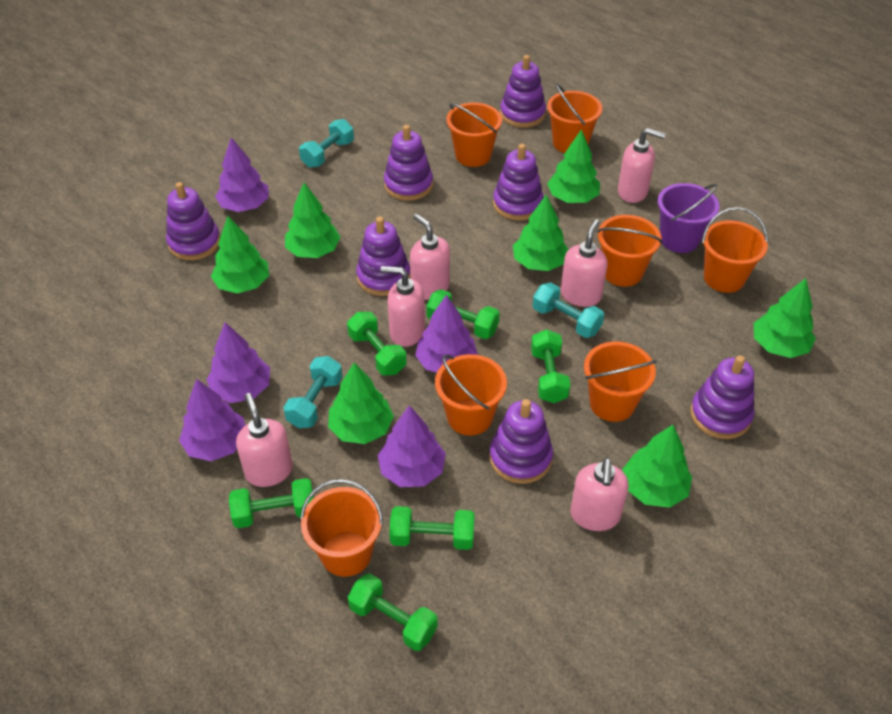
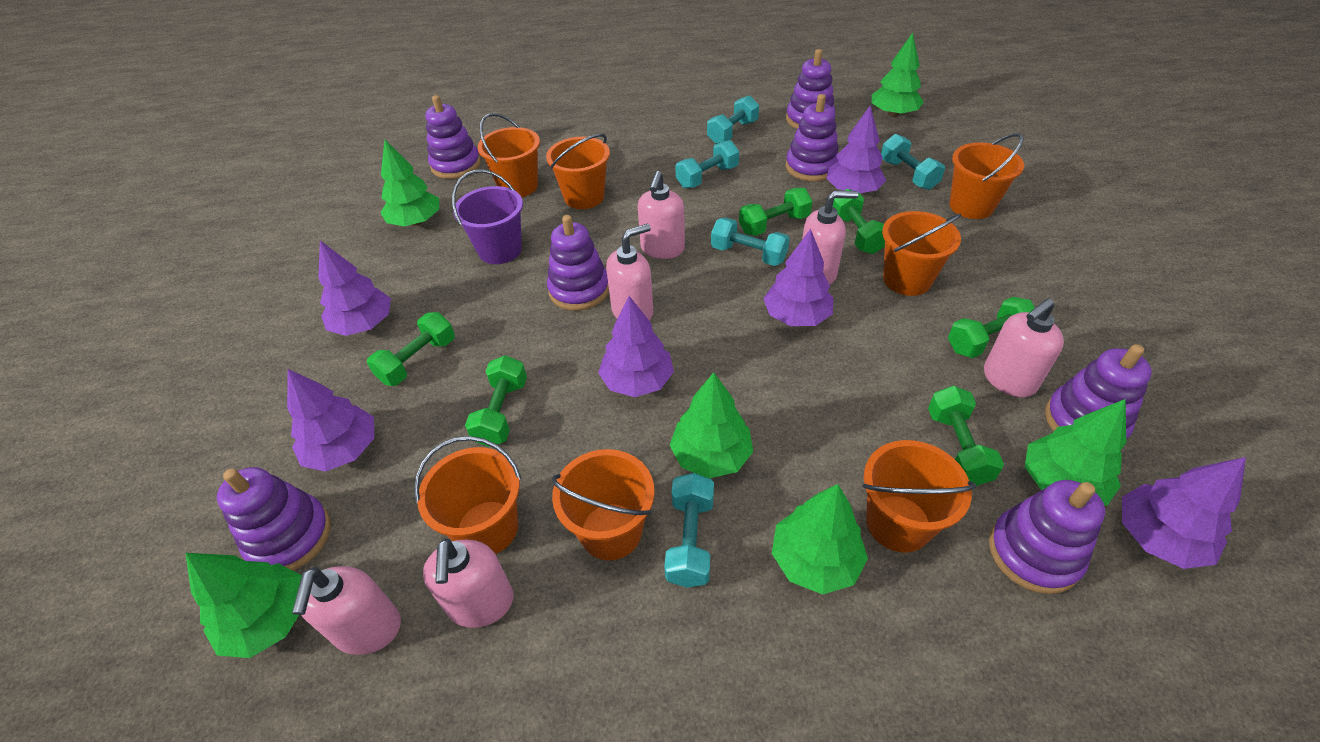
green tree: 7 -> 6
purple tree: 5 -> 6
turquoise dumbbell: 3 -> 5

